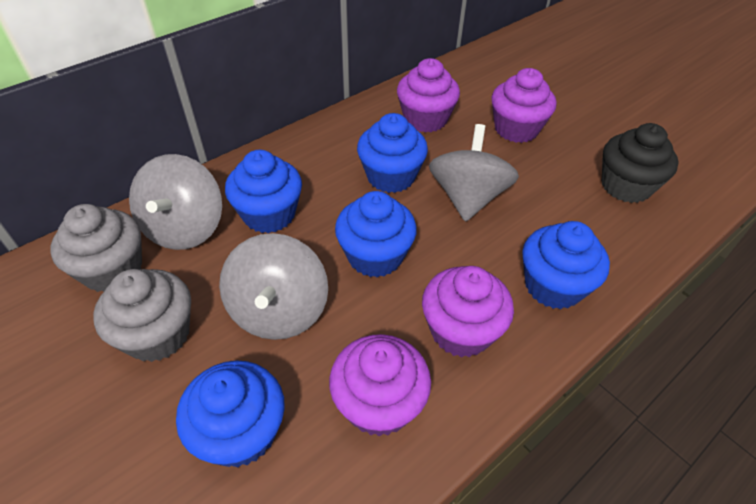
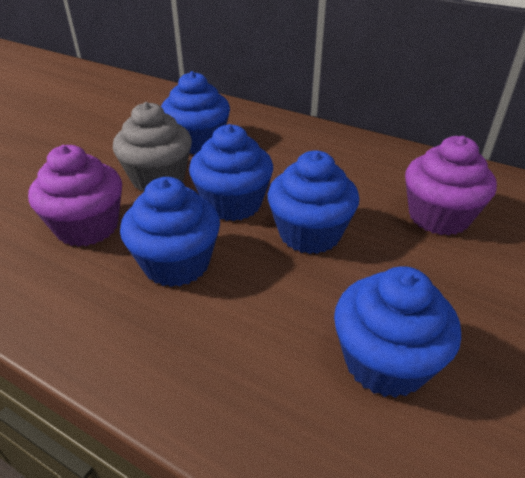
black cupcake: 1 -> 0
grey cupcake: 2 -> 1
grey spinning top: 3 -> 0
purple cupcake: 4 -> 2

